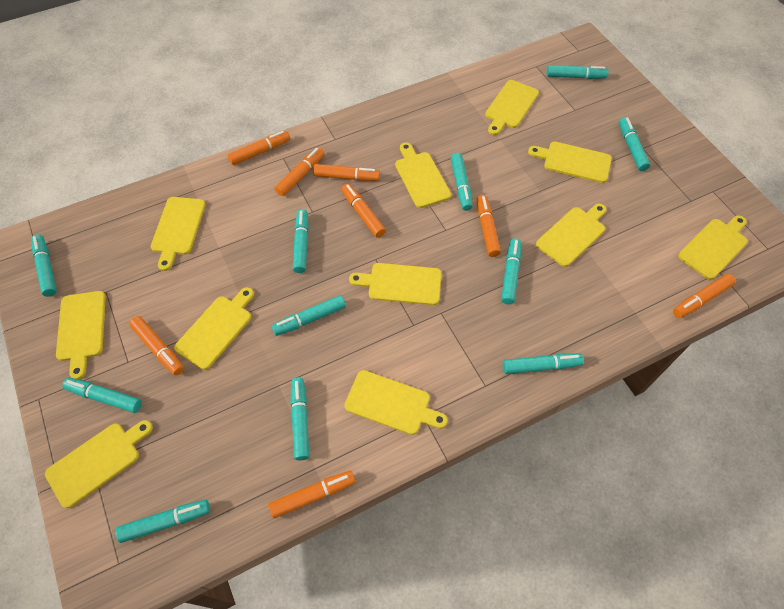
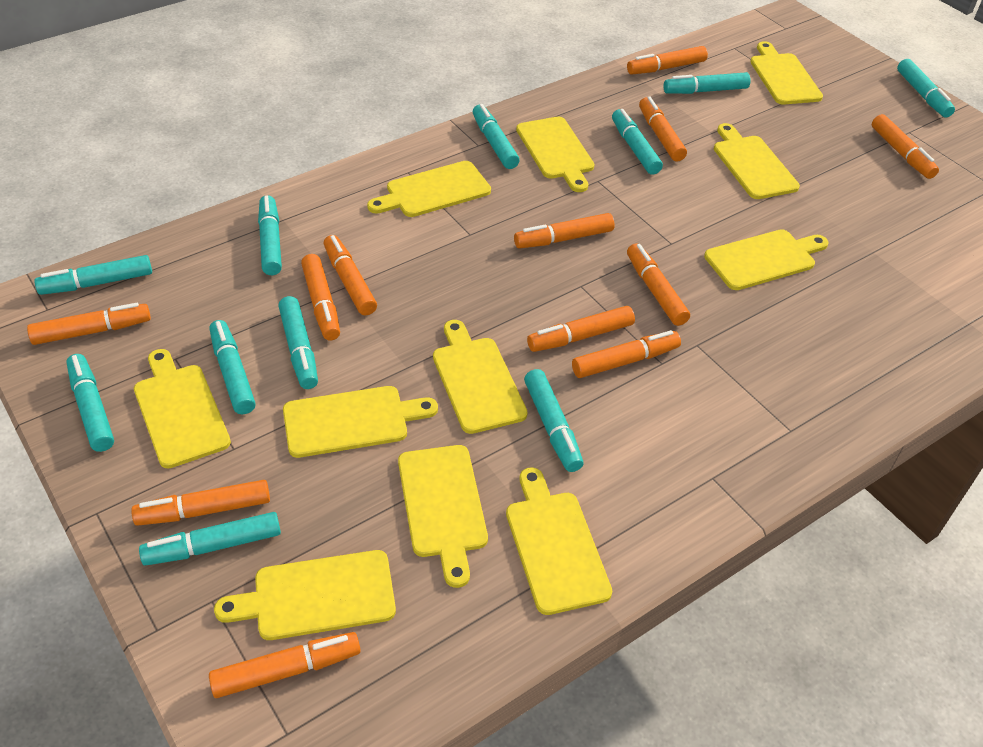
orange marker: 8 -> 12

